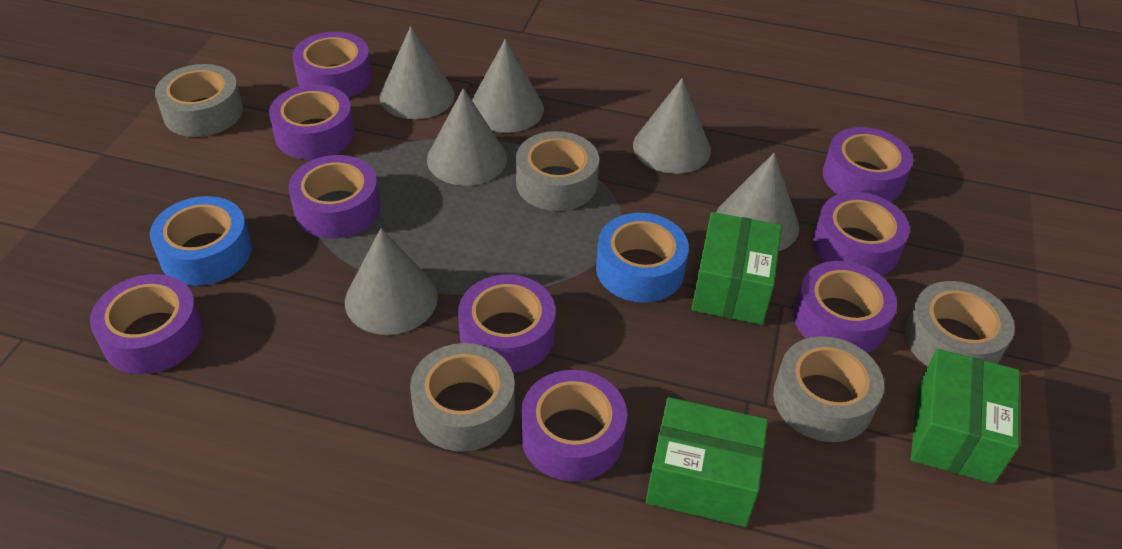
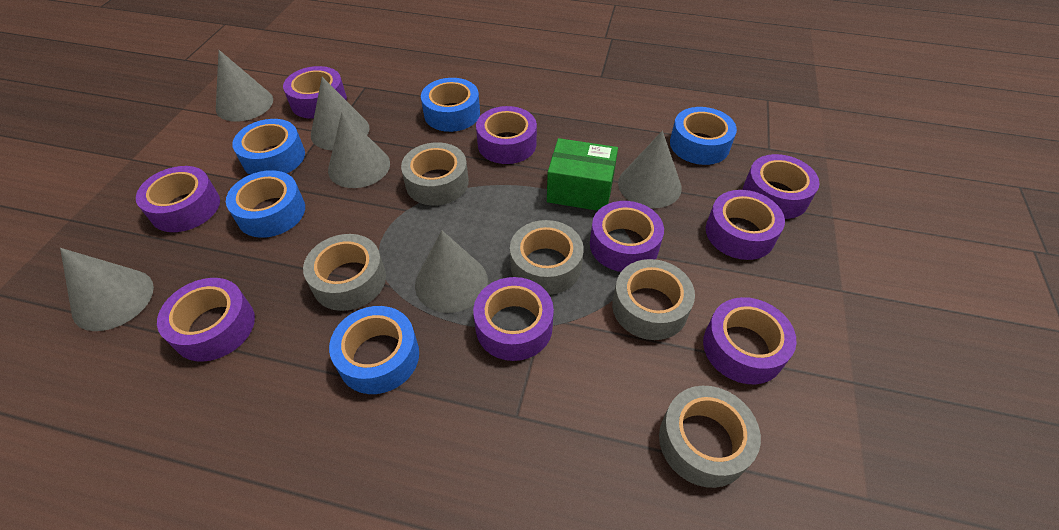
blue tape: 2 -> 5
green box: 3 -> 1

